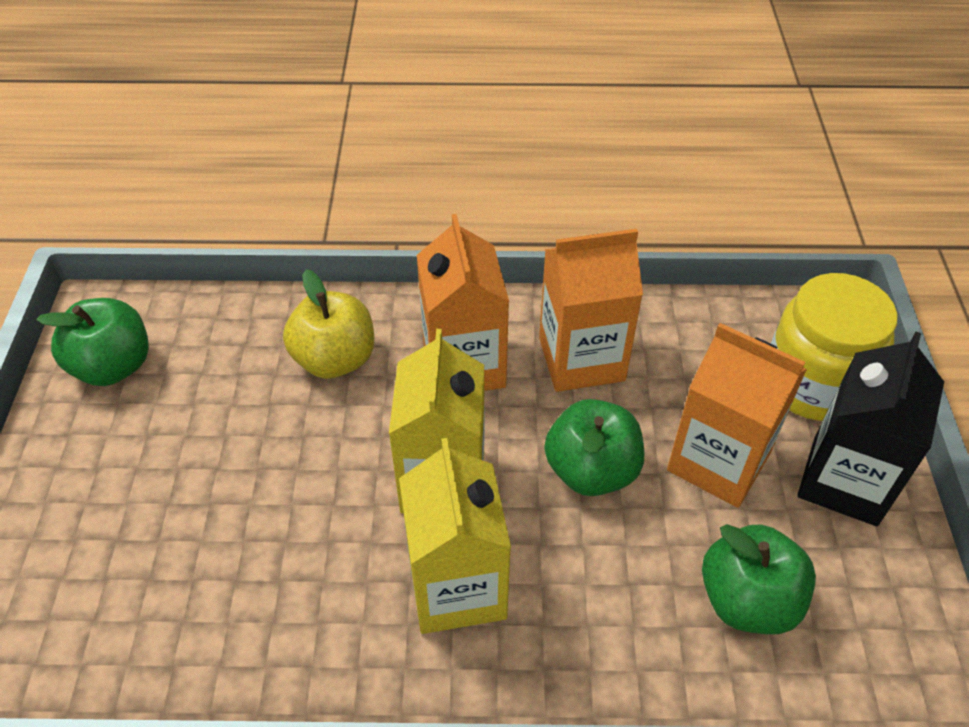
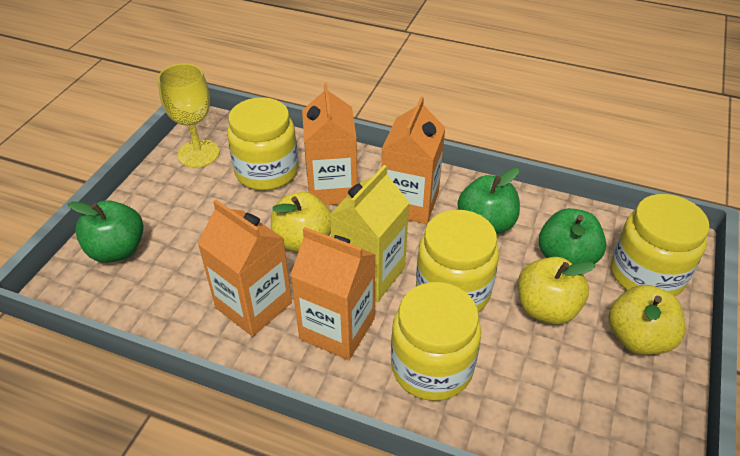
black carton: 1 -> 0
orange carton: 3 -> 4
yellow apple: 1 -> 3
yellow carton: 2 -> 1
yellow goblet: 0 -> 1
yellow jar: 1 -> 4

